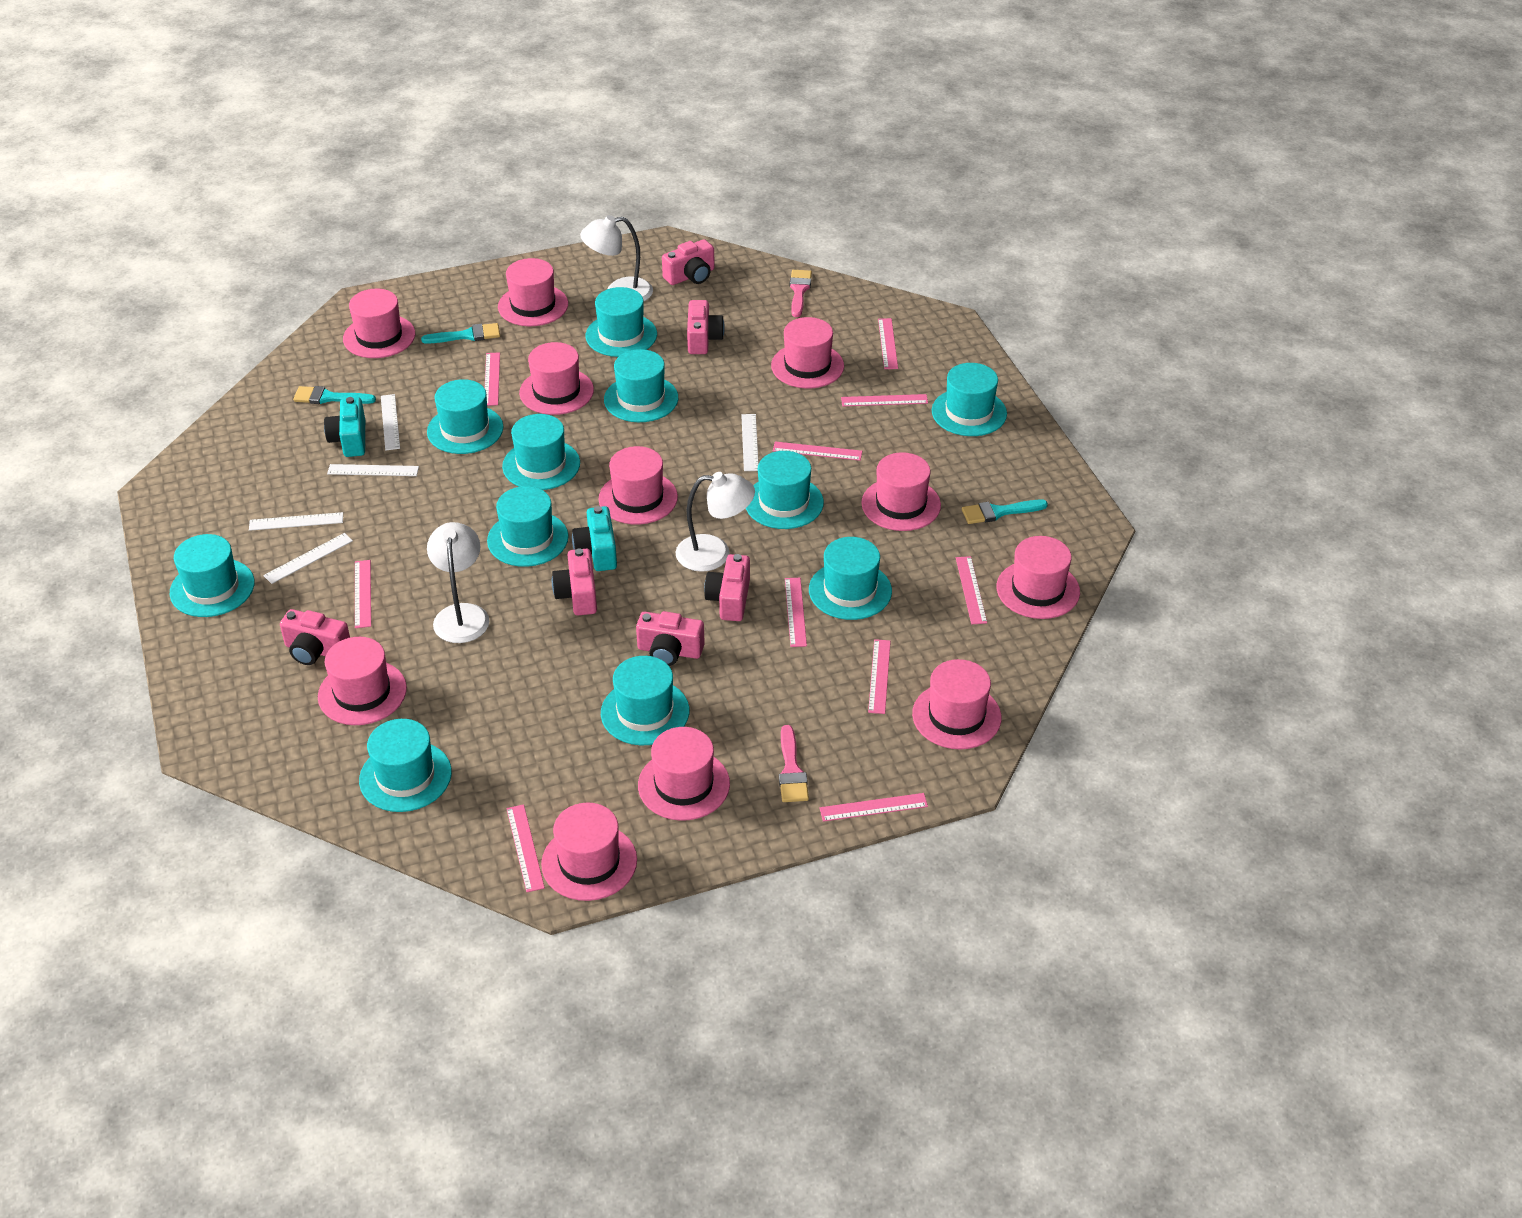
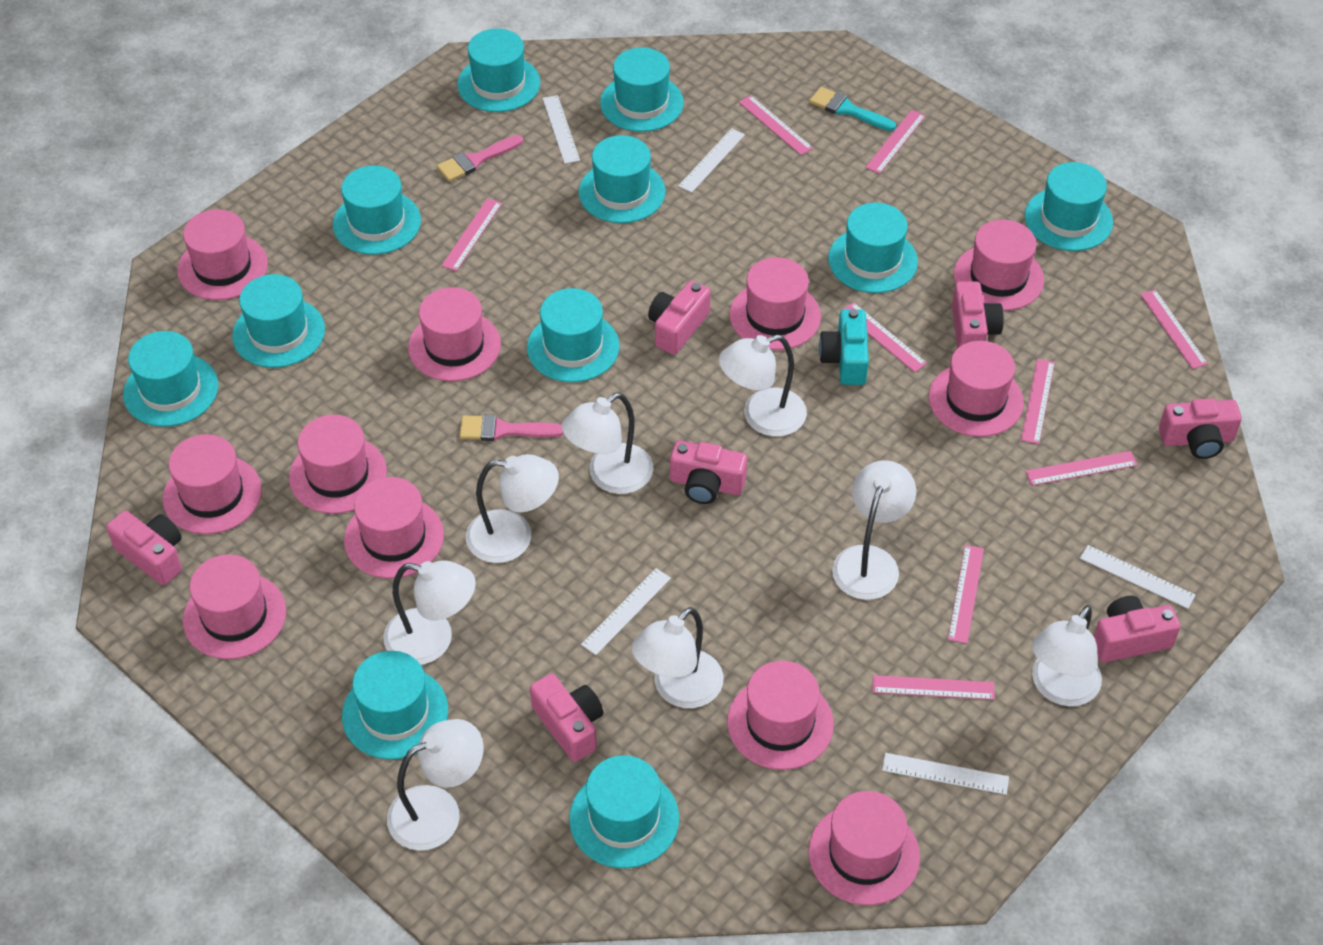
pink camera: 6 -> 7
pink ruler: 10 -> 9
turquoise brush: 3 -> 1
turquoise camera: 2 -> 1
white lamp: 3 -> 8

